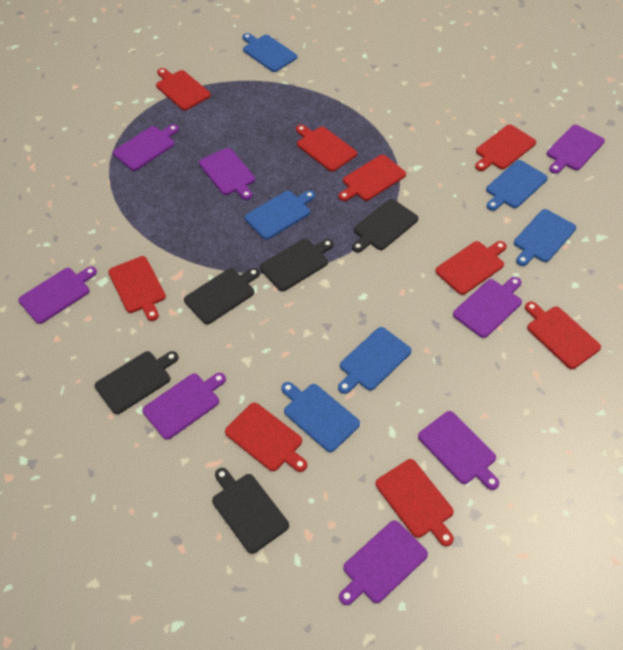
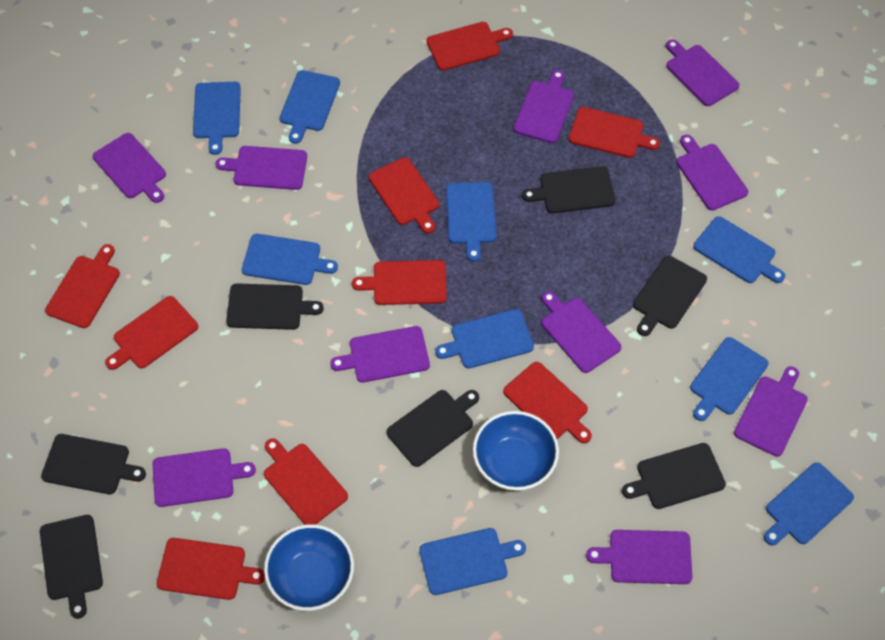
black cutting board: 5 -> 7
blue bowl: 0 -> 2
blue cutting board: 6 -> 9
purple cutting board: 8 -> 10

